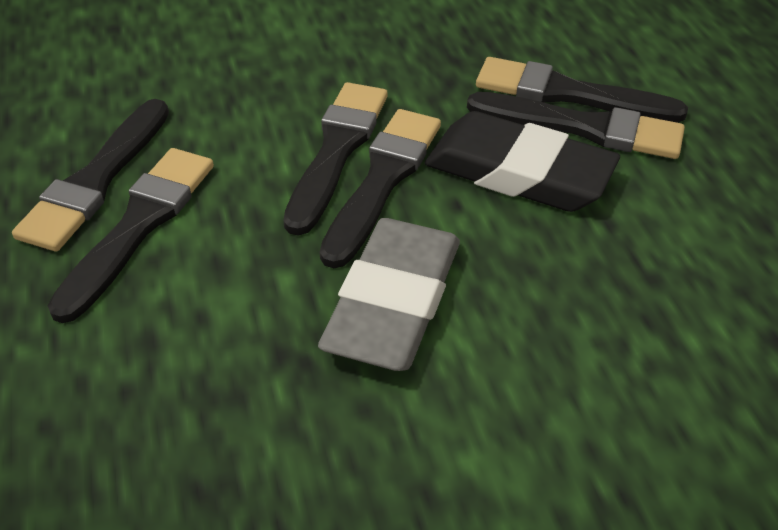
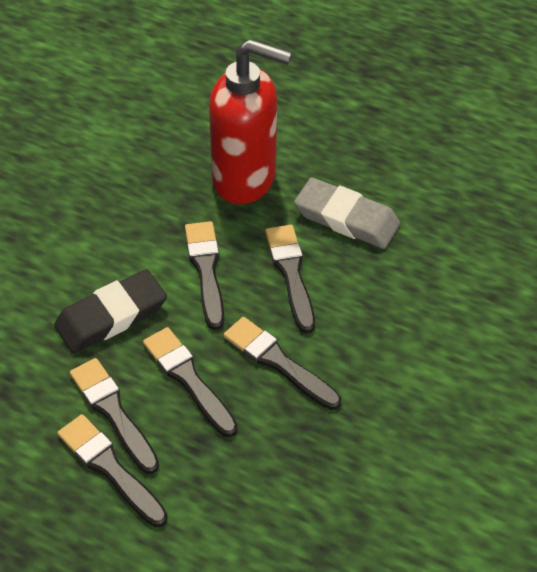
red soap dispenser: 0 -> 1

